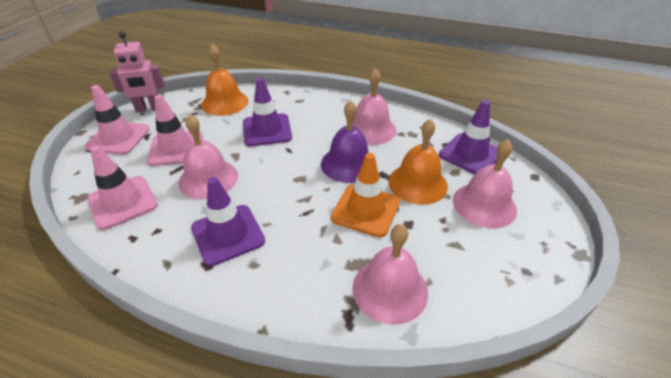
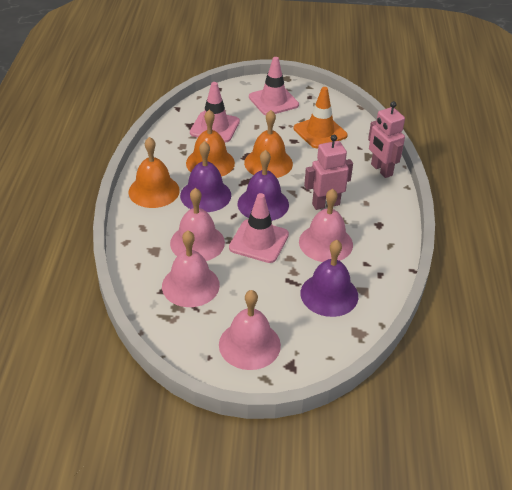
orange bell: 2 -> 3
pink robot: 1 -> 2
purple bell: 1 -> 3
purple traffic cone: 3 -> 0

